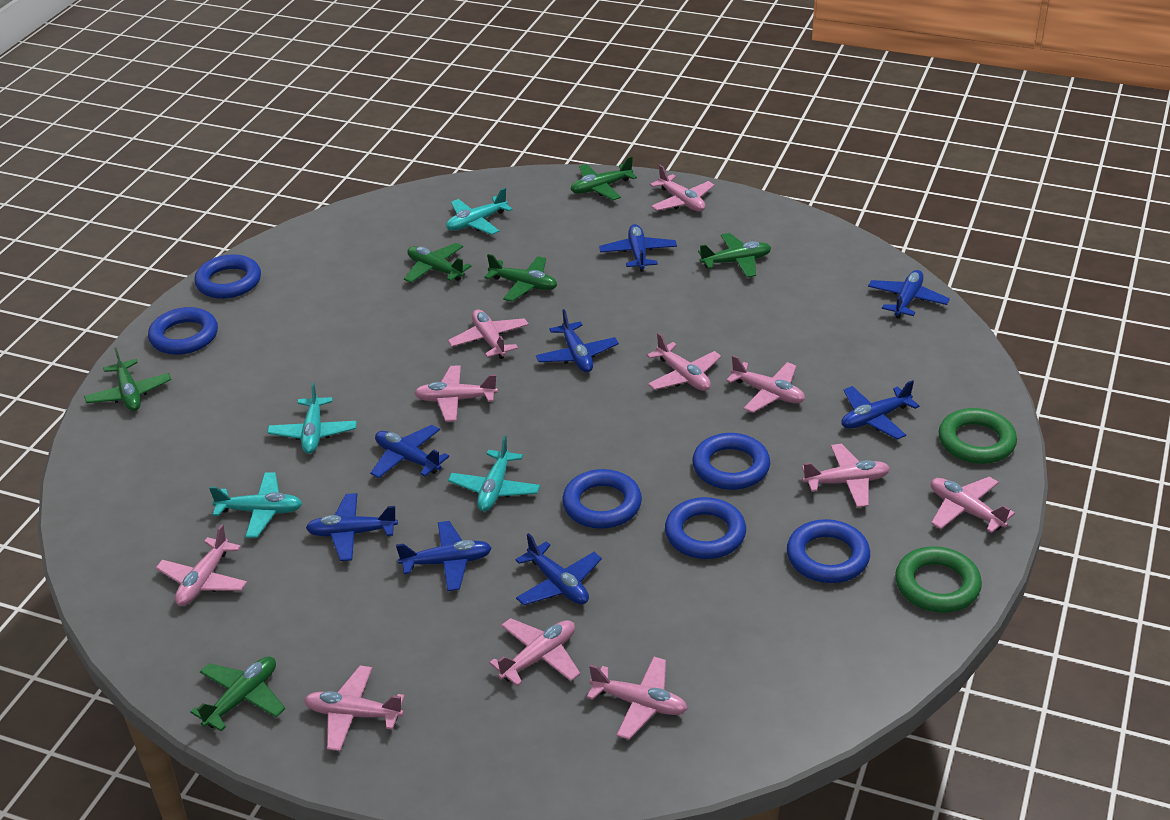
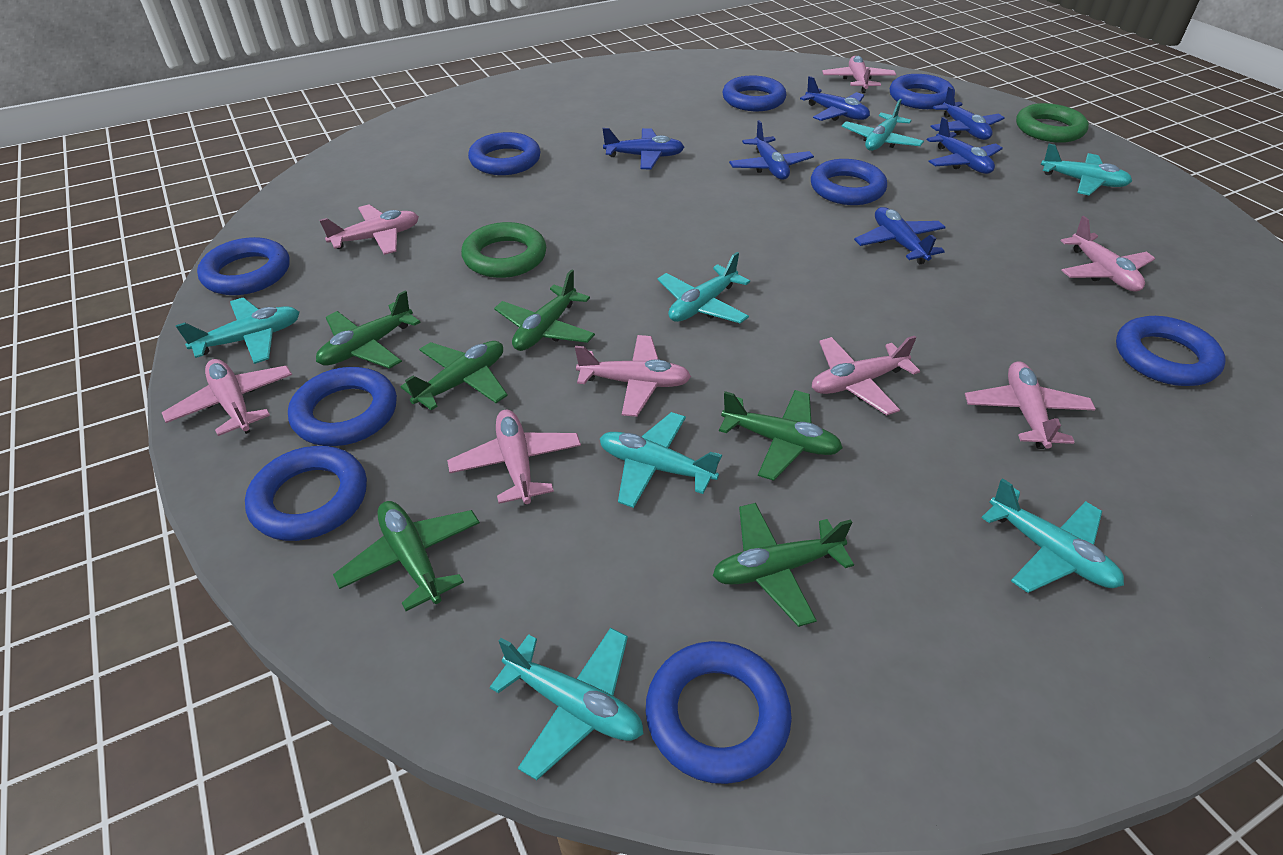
blue plane: 8 -> 6
blue ring: 6 -> 9
pink plane: 11 -> 8
turquoise plane: 4 -> 7

